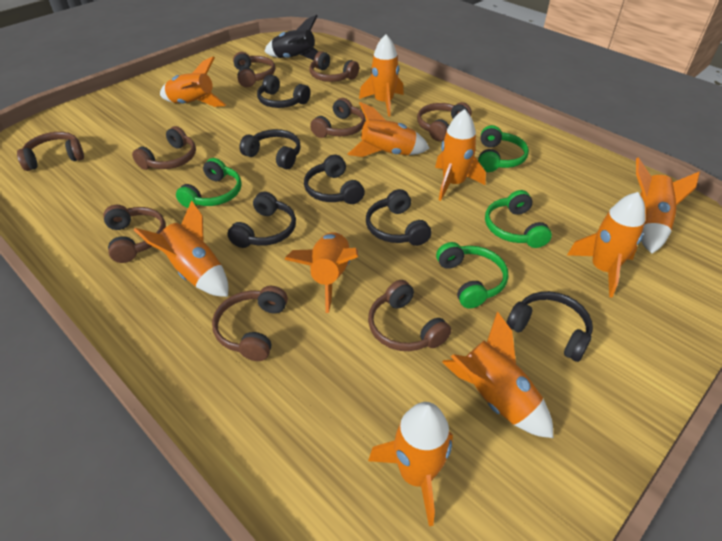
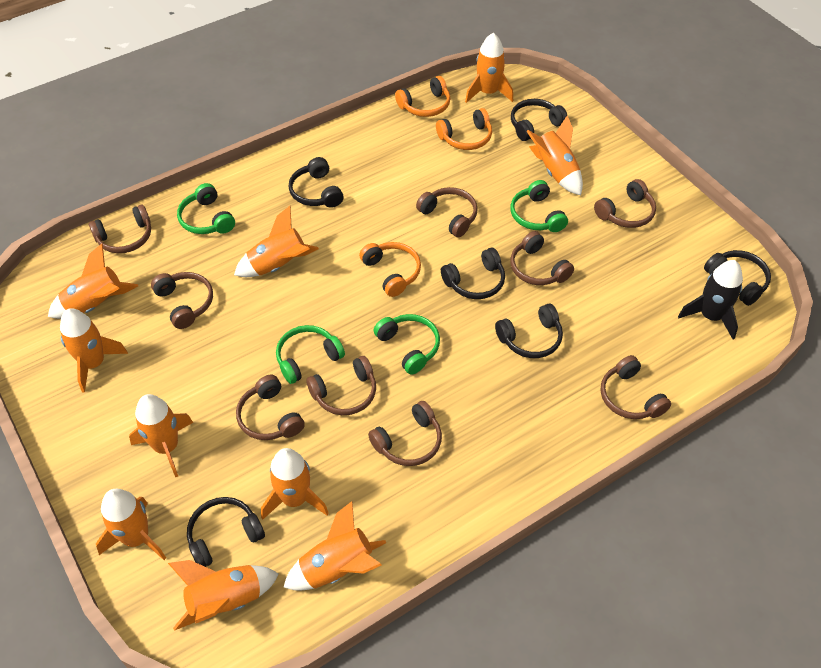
orange headphones: 0 -> 3

